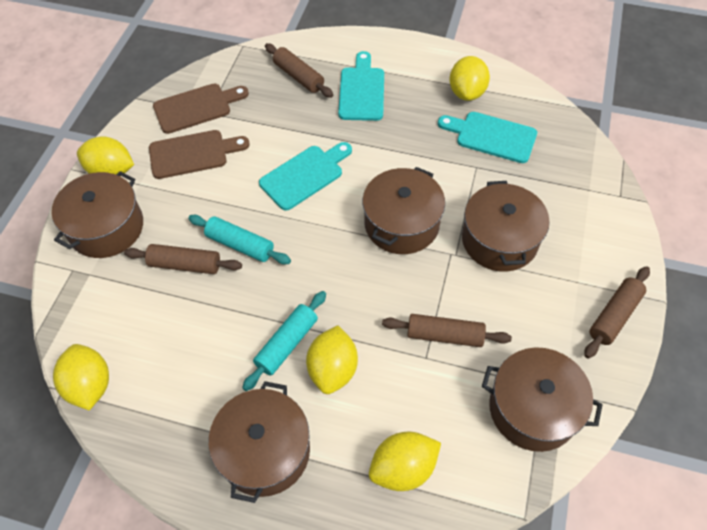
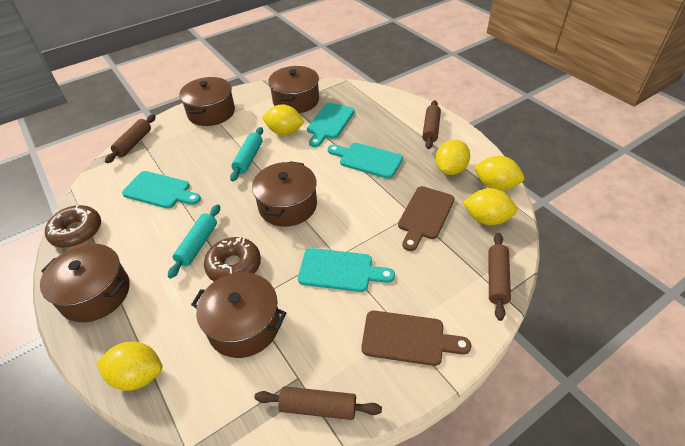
brown donut: 0 -> 2
turquoise cutting board: 3 -> 4

